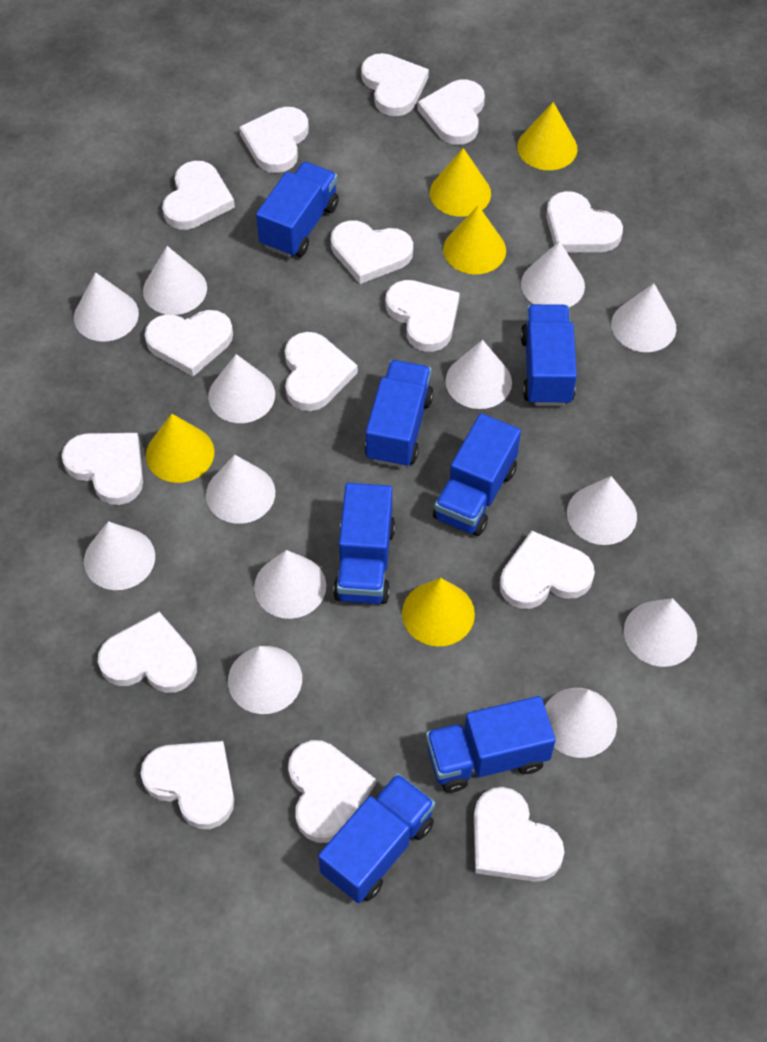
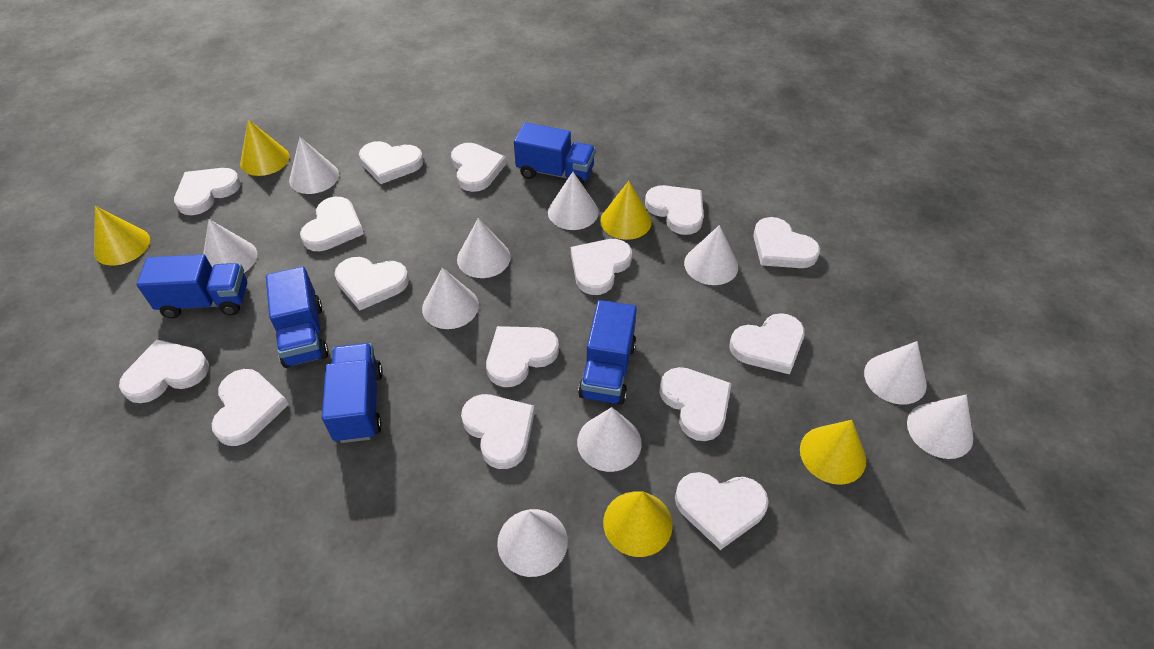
blue truck: 7 -> 5
white cone: 13 -> 10

